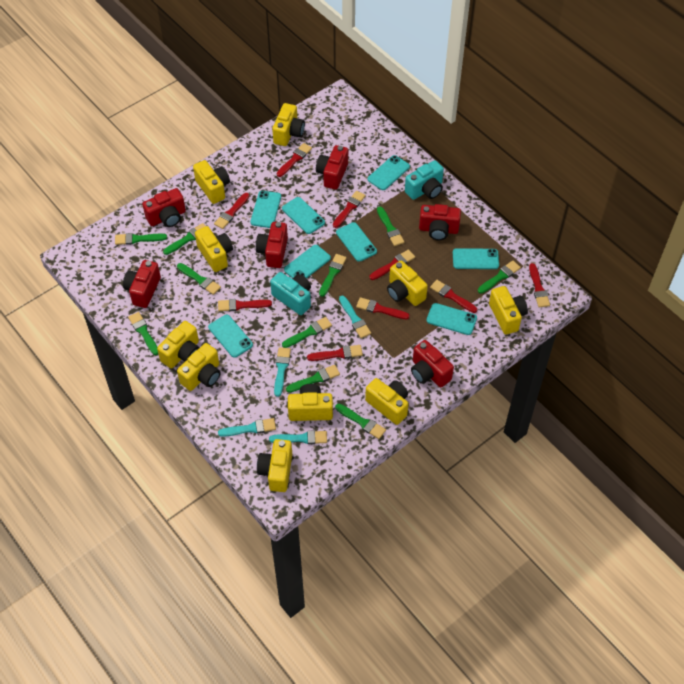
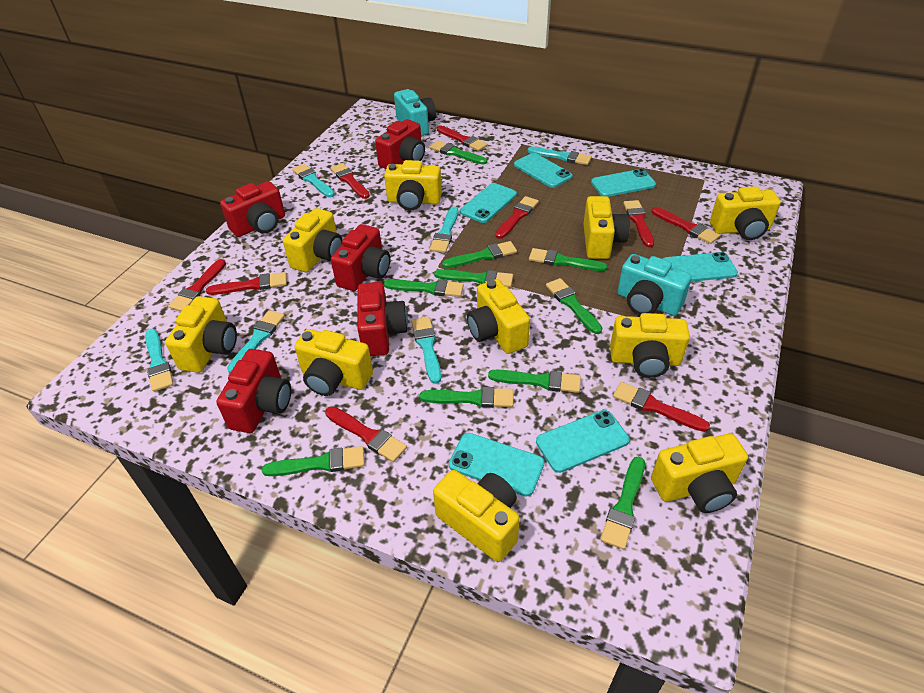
red camera: 6 -> 5
turquoise brush: 4 -> 6
turquoise phone: 8 -> 6

